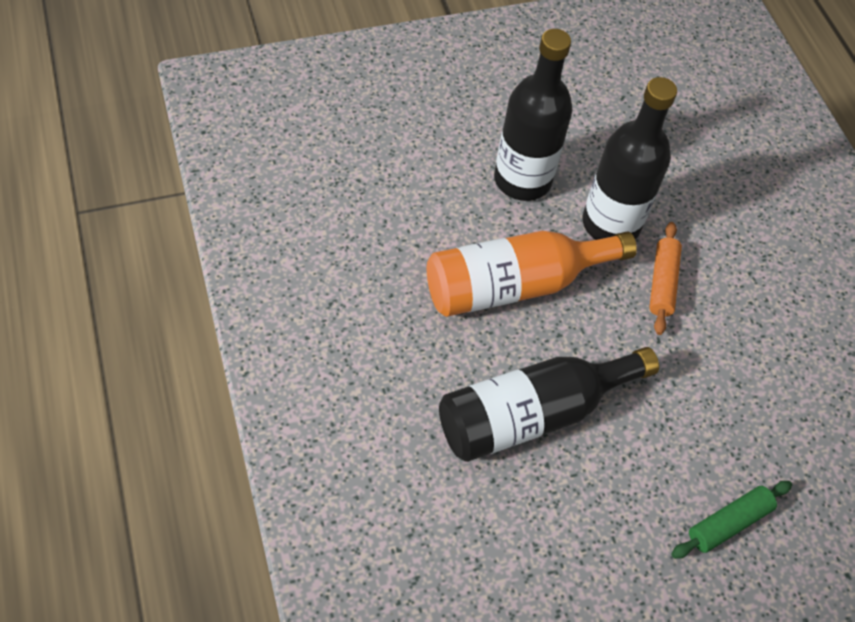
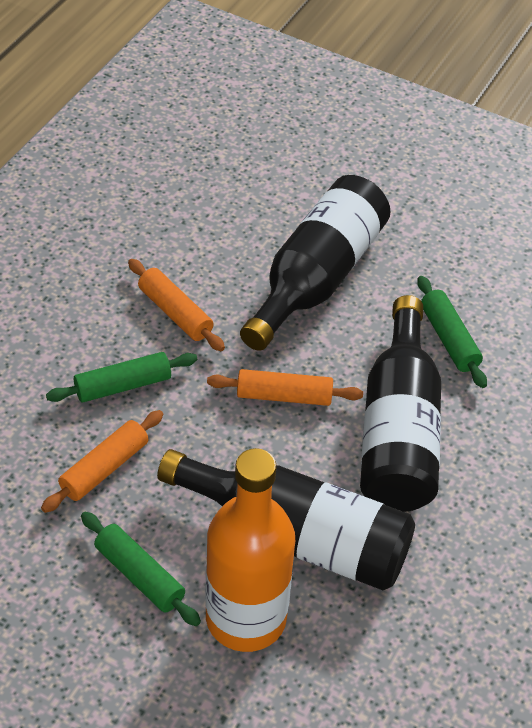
green rolling pin: 1 -> 3
orange rolling pin: 1 -> 3

